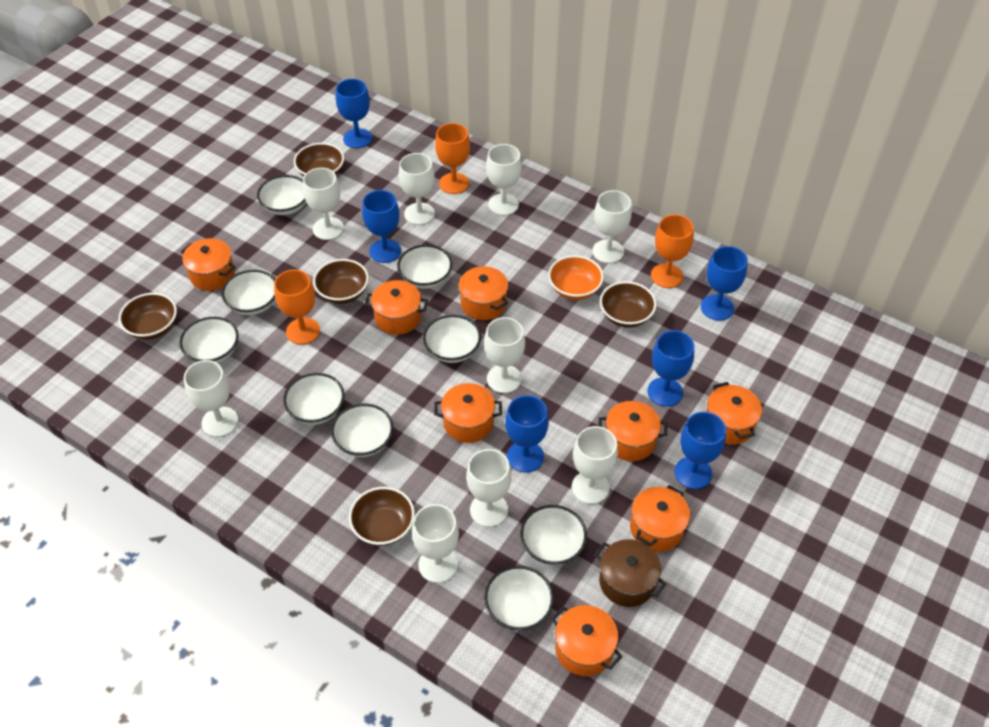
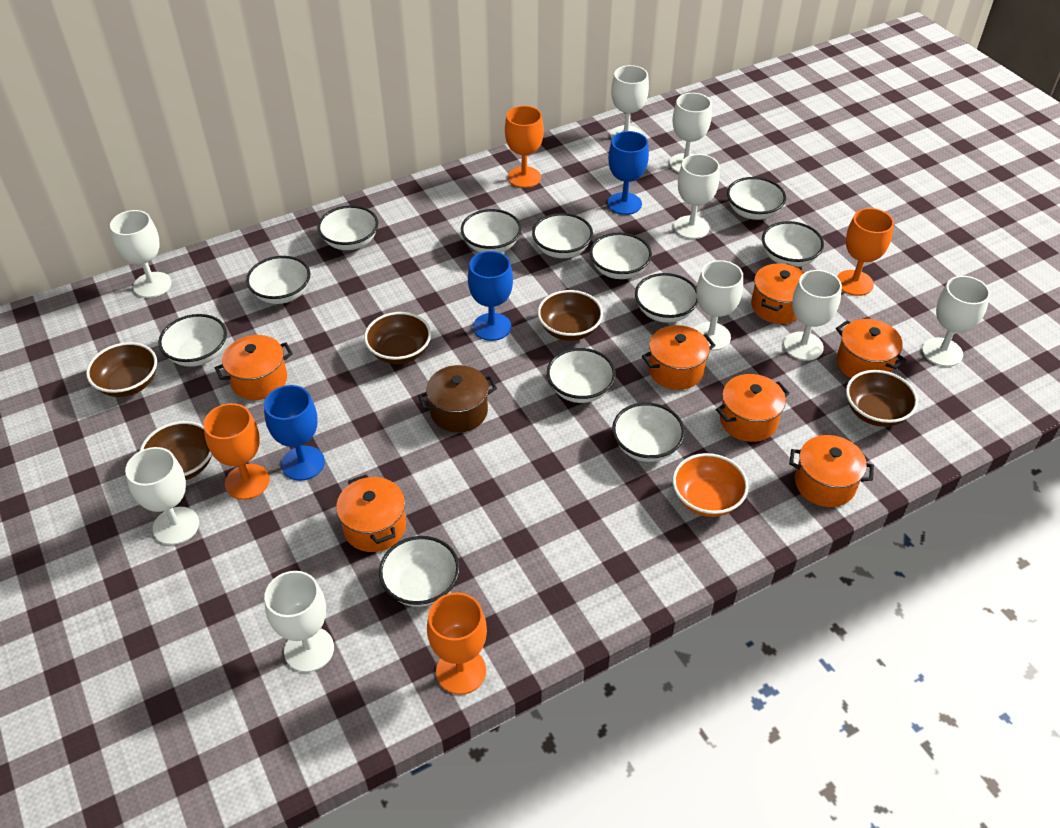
blue goblet: 6 -> 3
orange goblet: 3 -> 4
orange pot: 8 -> 7
white bowl: 9 -> 12

